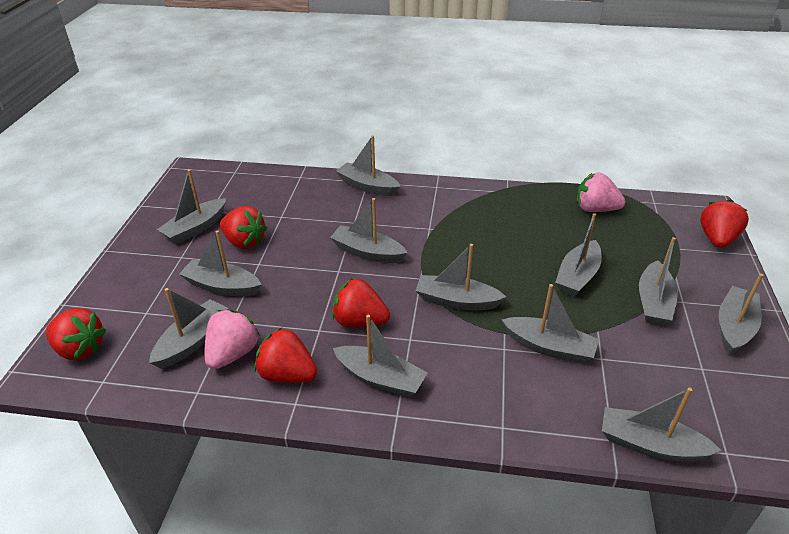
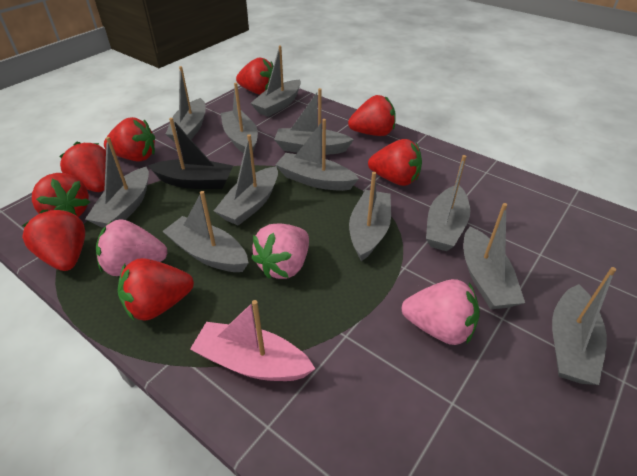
black boat: 0 -> 1
pink boat: 0 -> 1
pink strawberry: 2 -> 3
red strawberry: 5 -> 8

